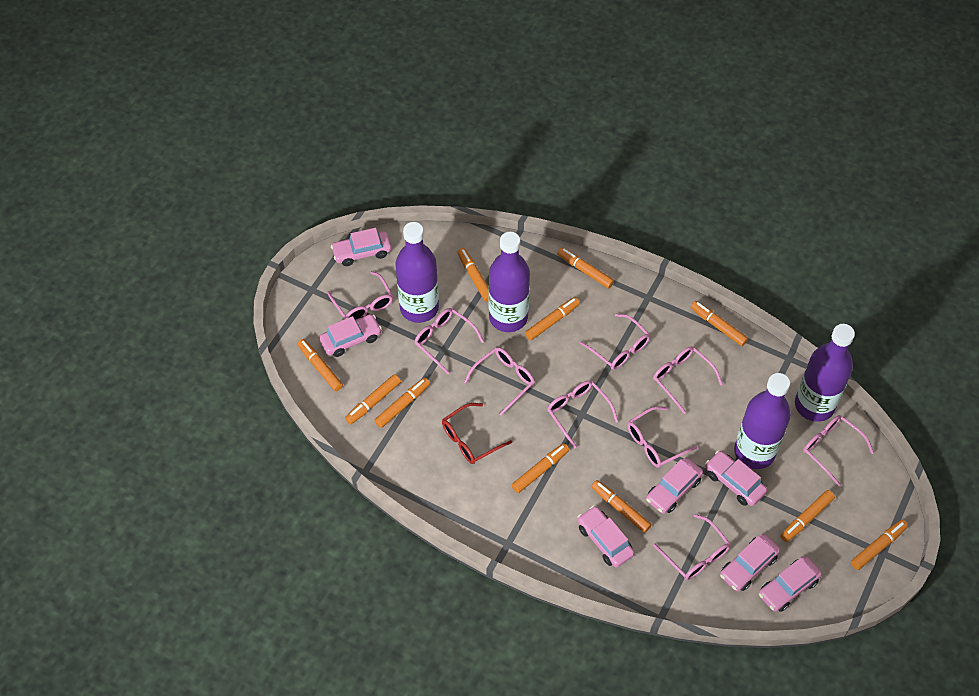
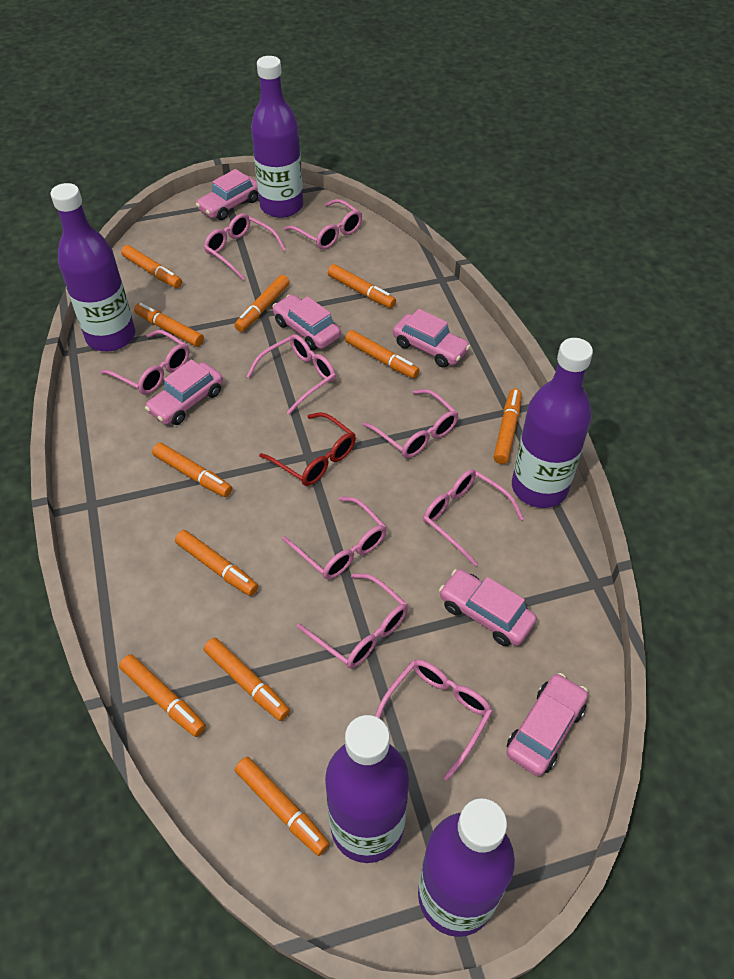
pink car: 7 -> 6
purple bottle: 4 -> 5

